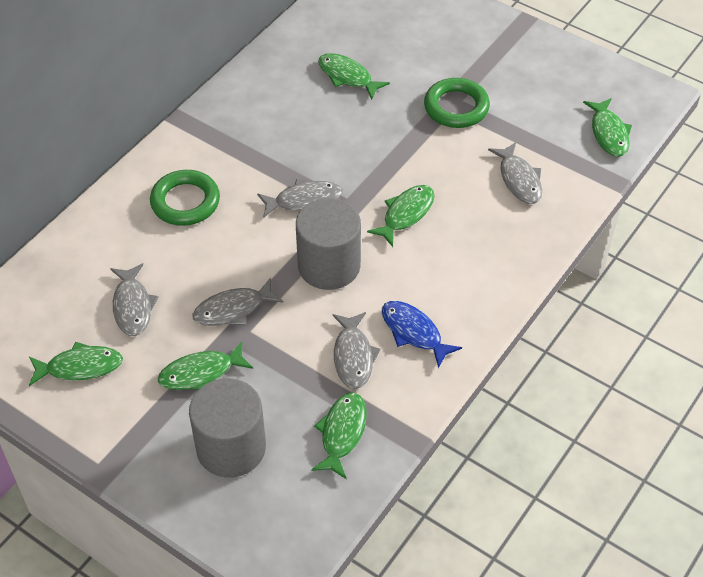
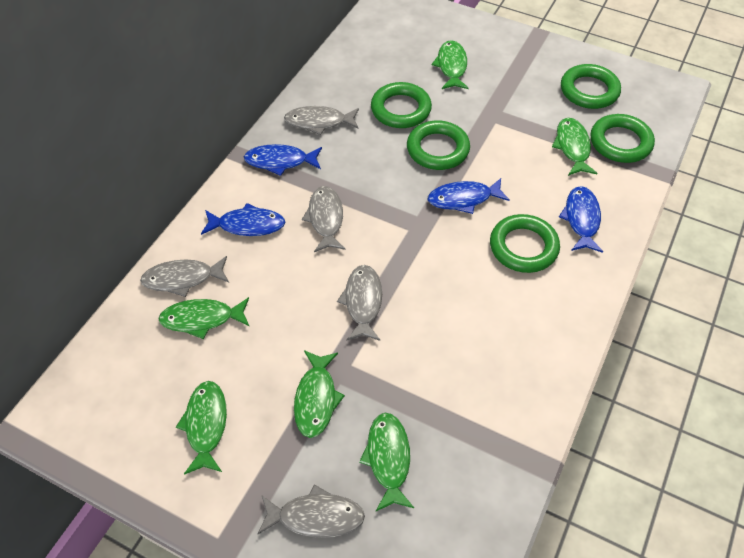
blue fish: 1 -> 4
green ring: 2 -> 5
grey cylinder: 2 -> 0

